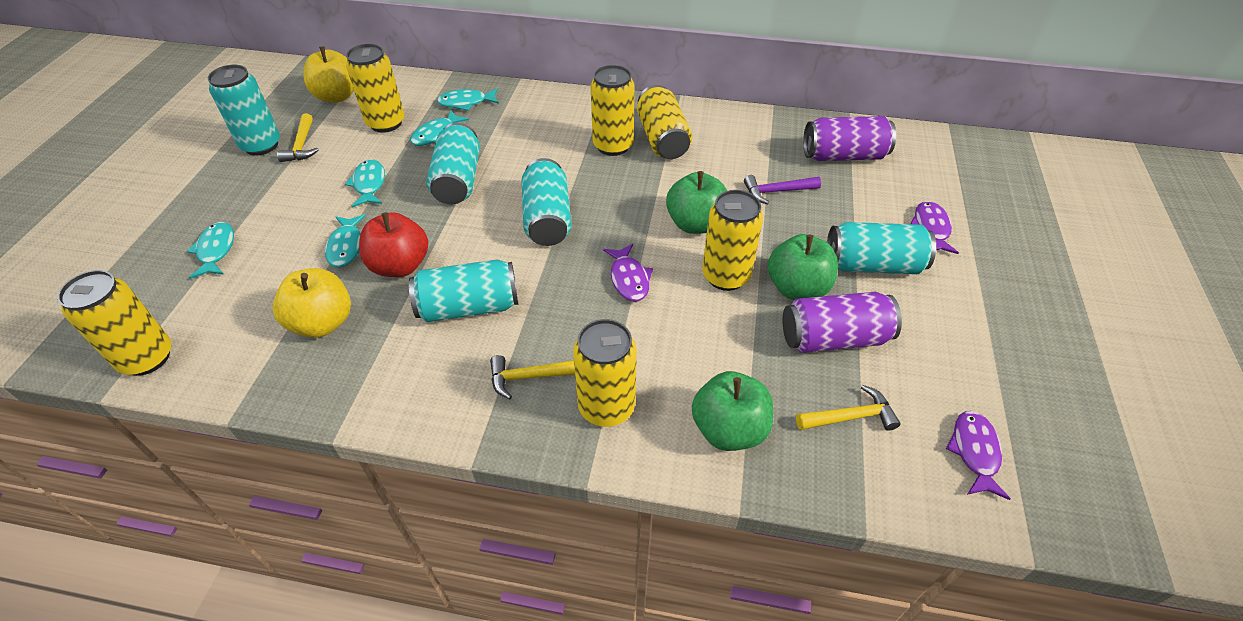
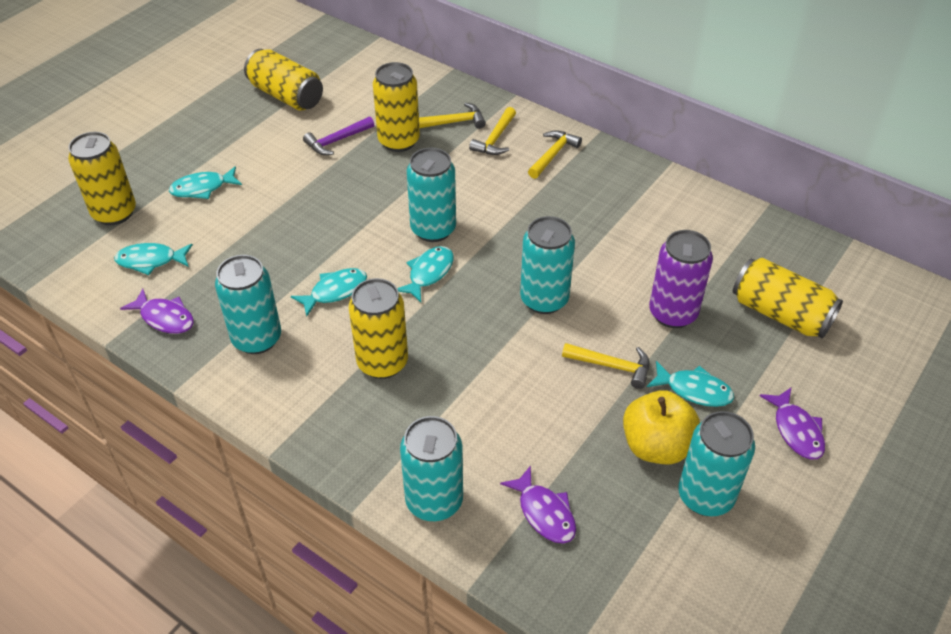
green apple: 3 -> 0
purple can: 2 -> 1
red apple: 1 -> 0
yellow apple: 2 -> 1
yellow can: 6 -> 5
yellow hammer: 3 -> 4

